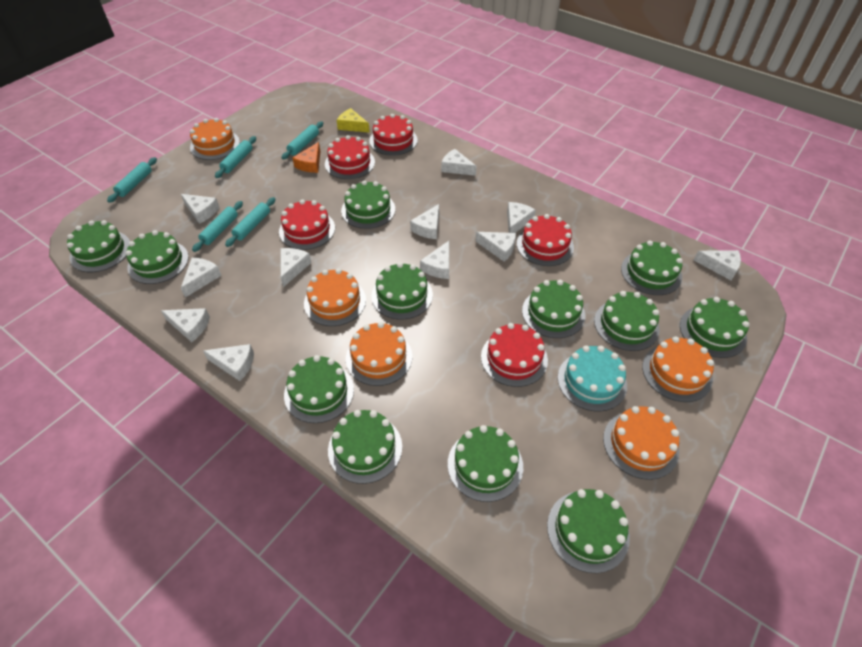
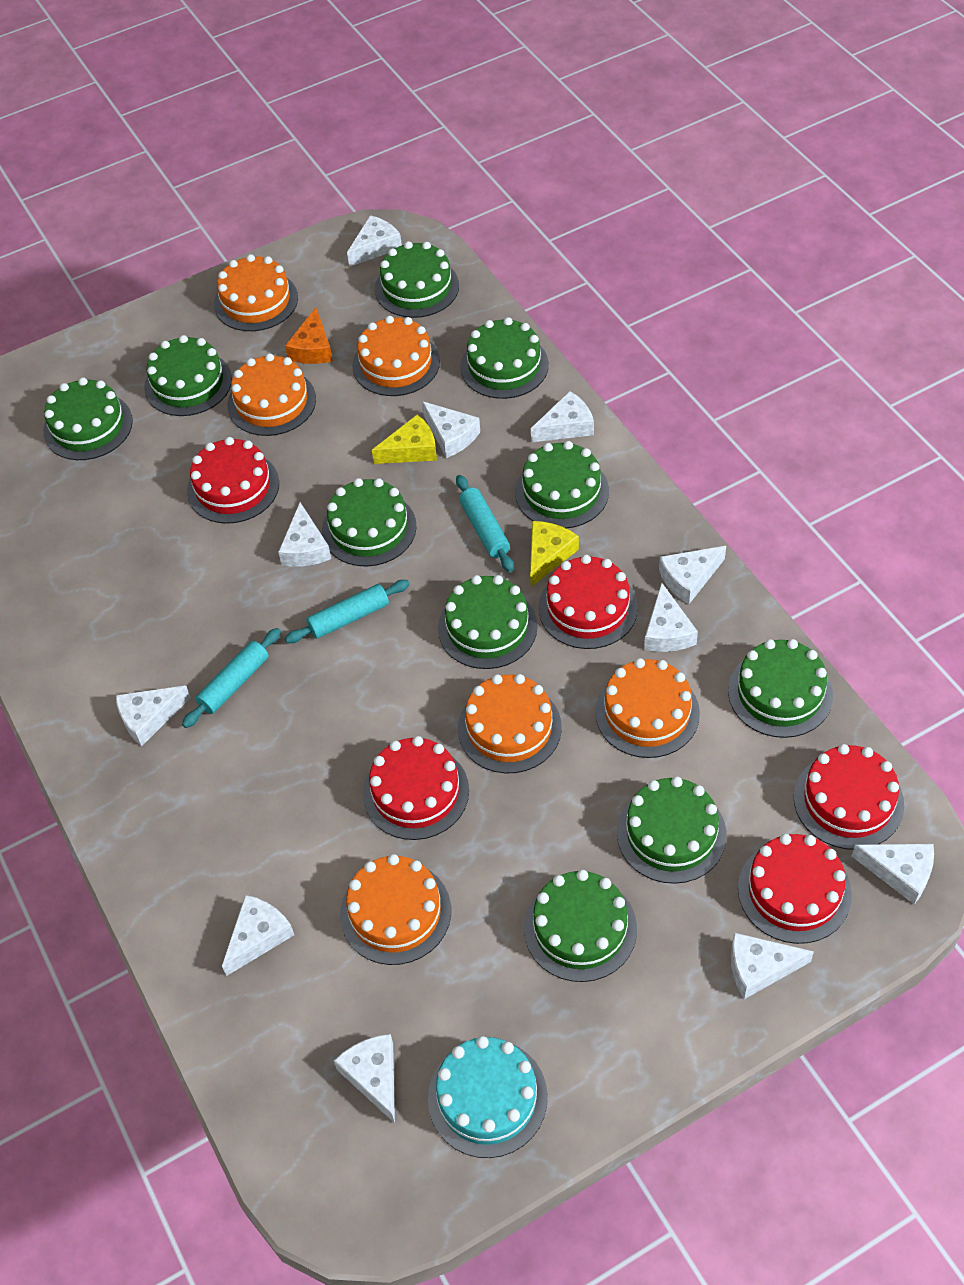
green cake: 12 -> 10
orange cake: 5 -> 6
turquoise rolling pin: 5 -> 3
yellow cheese: 1 -> 2

